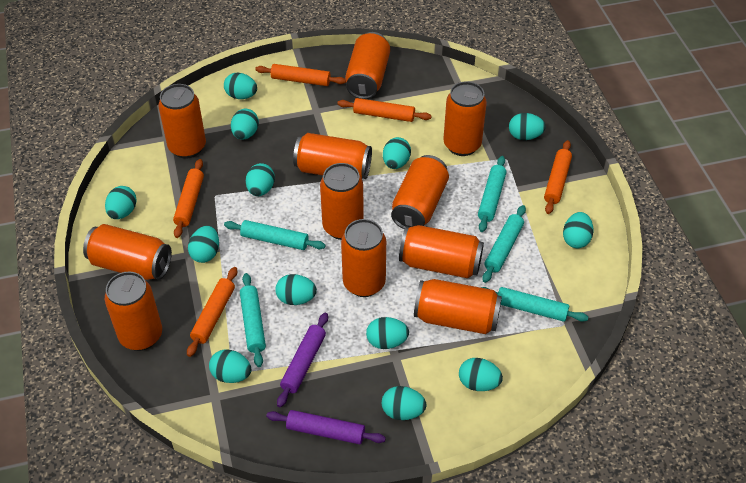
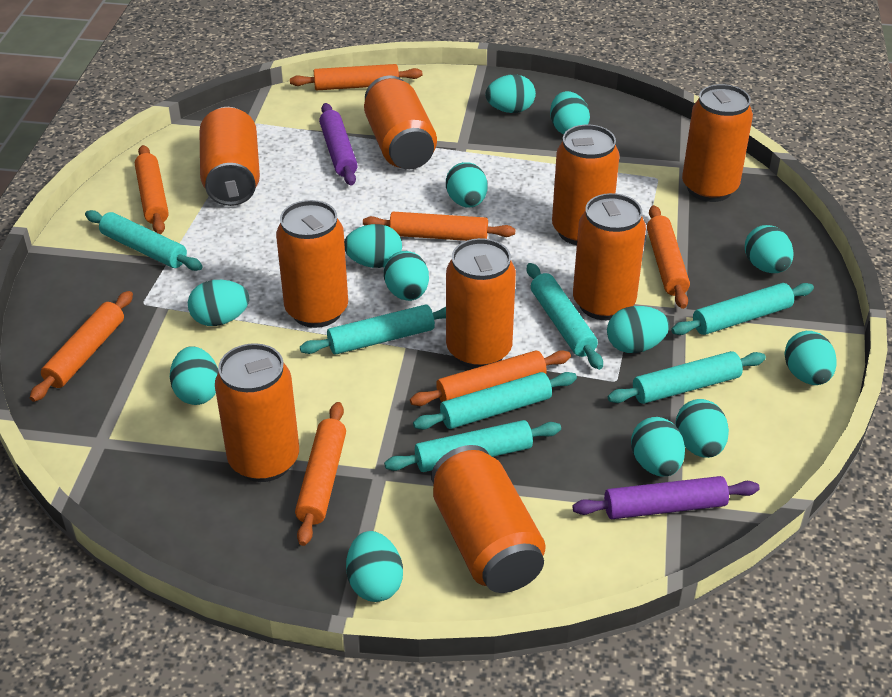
orange can: 11 -> 9
orange rolling pin: 5 -> 7
turquoise rolling pin: 5 -> 7

